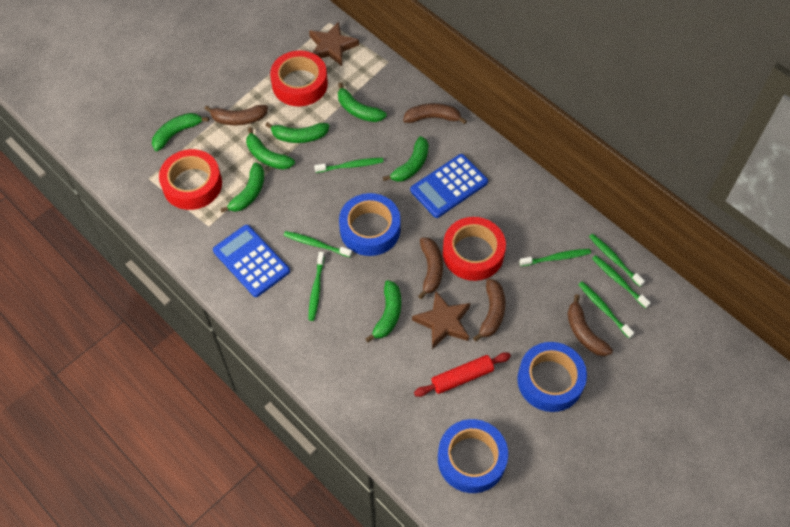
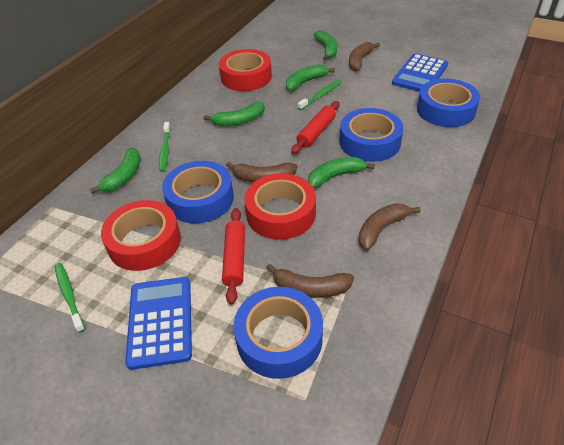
blue tape: 3 -> 4
brown banana: 5 -> 4
brown star: 2 -> 0
green banana: 7 -> 5
green toothbrush: 7 -> 3
red rolling pin: 1 -> 2

